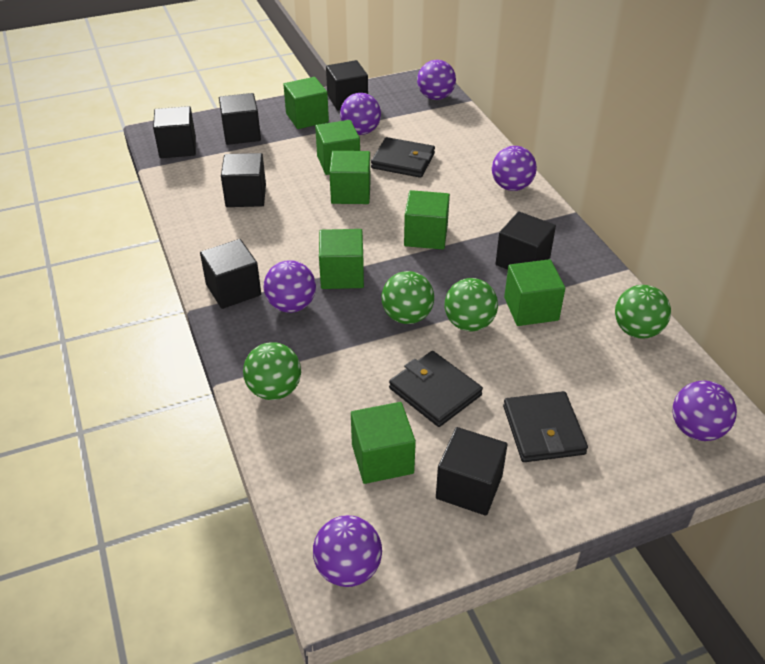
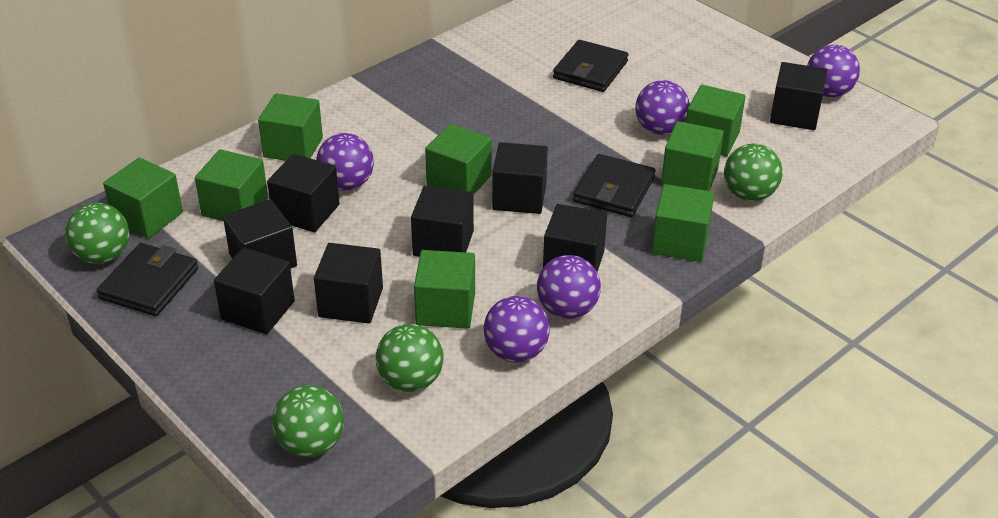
black cube: 7 -> 8
green cube: 7 -> 8
purple ball: 6 -> 5

